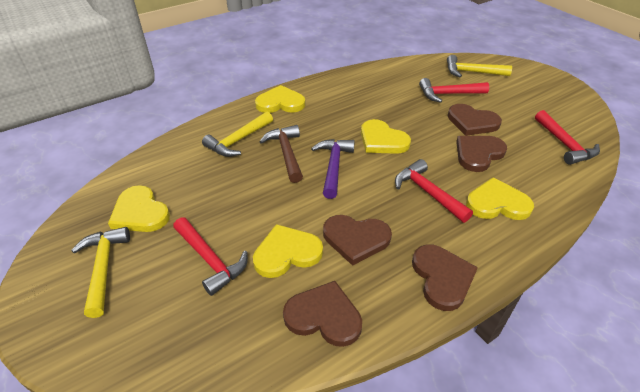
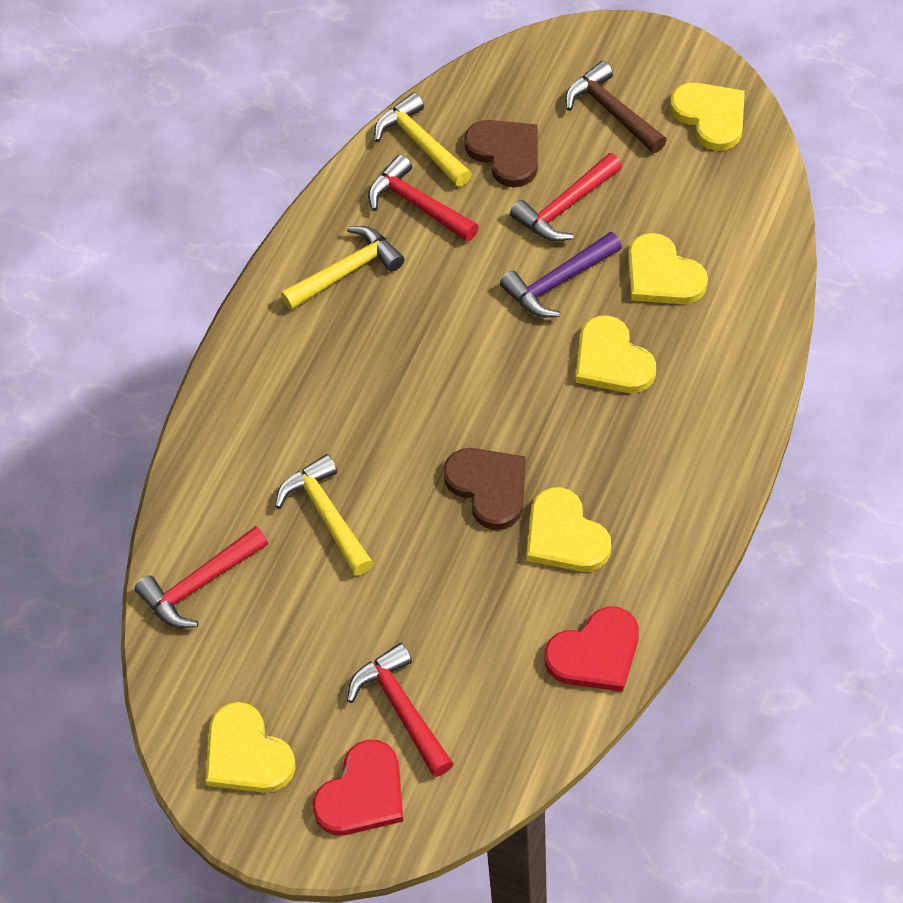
brown heart: 5 -> 2
red heart: 0 -> 2

